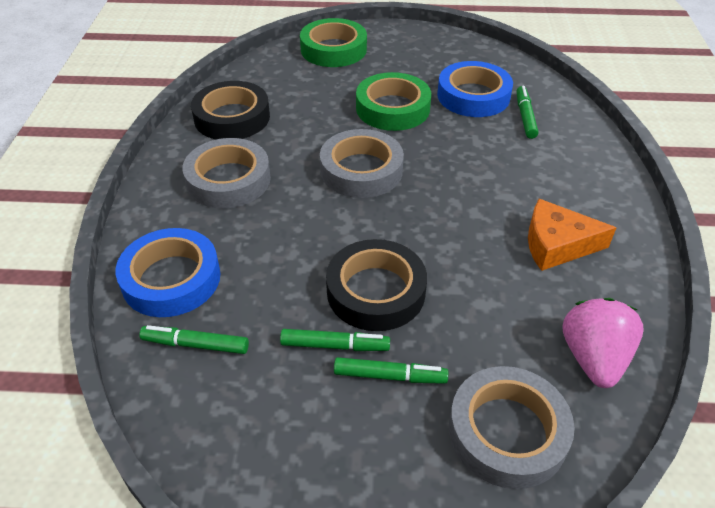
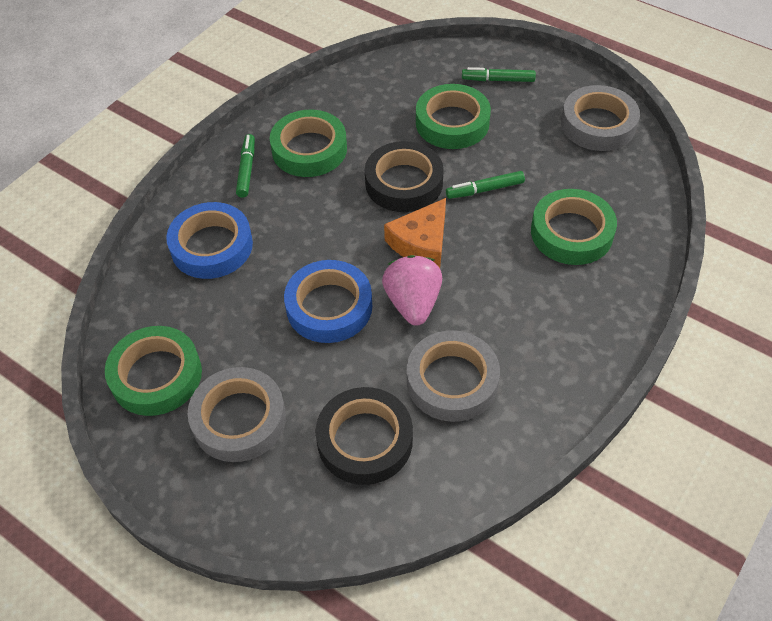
green marker: 4 -> 3
green tape: 2 -> 4

